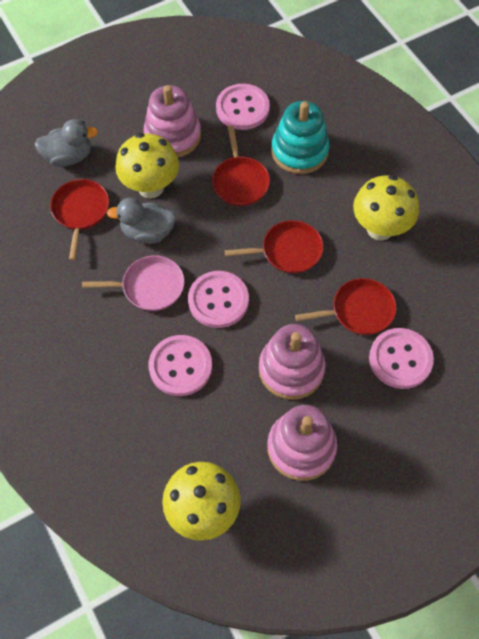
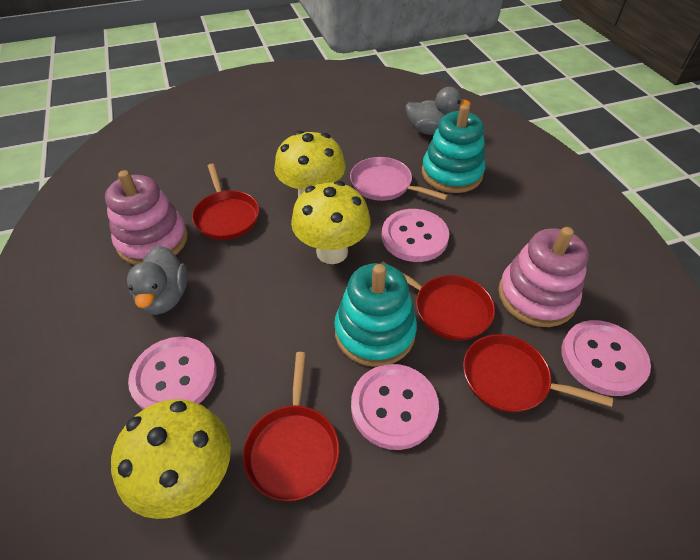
pink stacking toy: 3 -> 2
turquoise stacking toy: 1 -> 2

